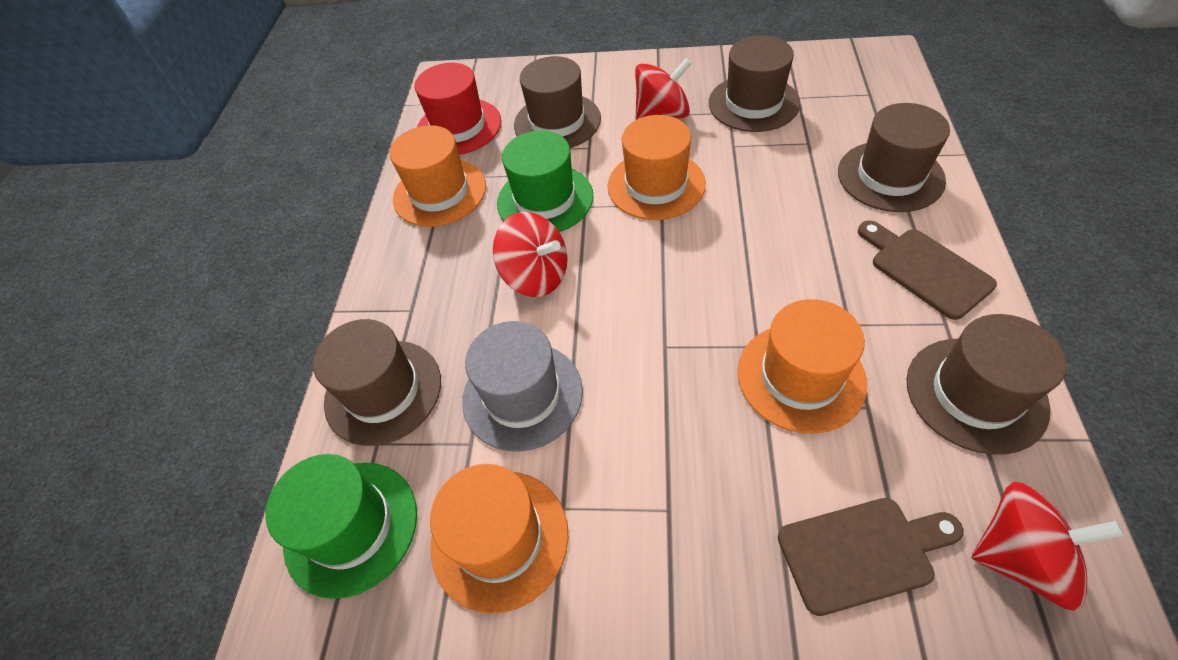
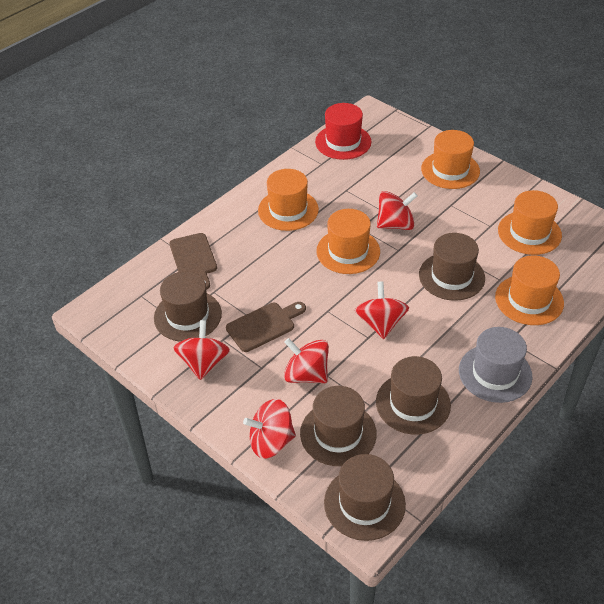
green hat: 2 -> 0
orange hat: 4 -> 5
red spinning top: 3 -> 5

